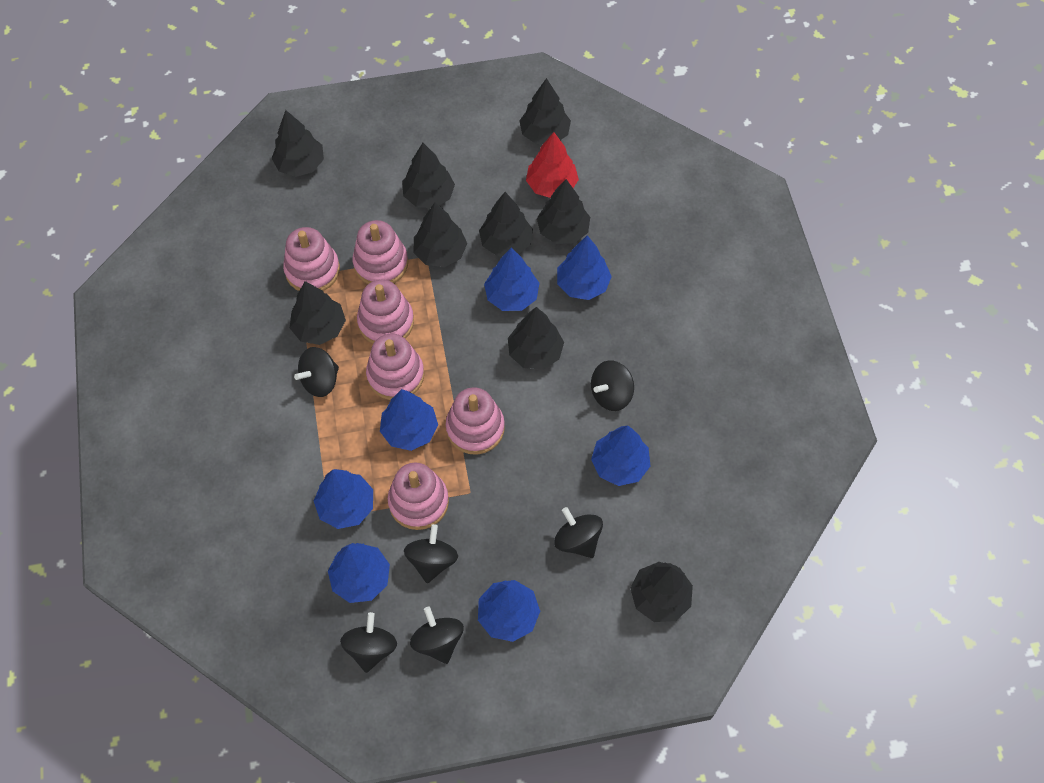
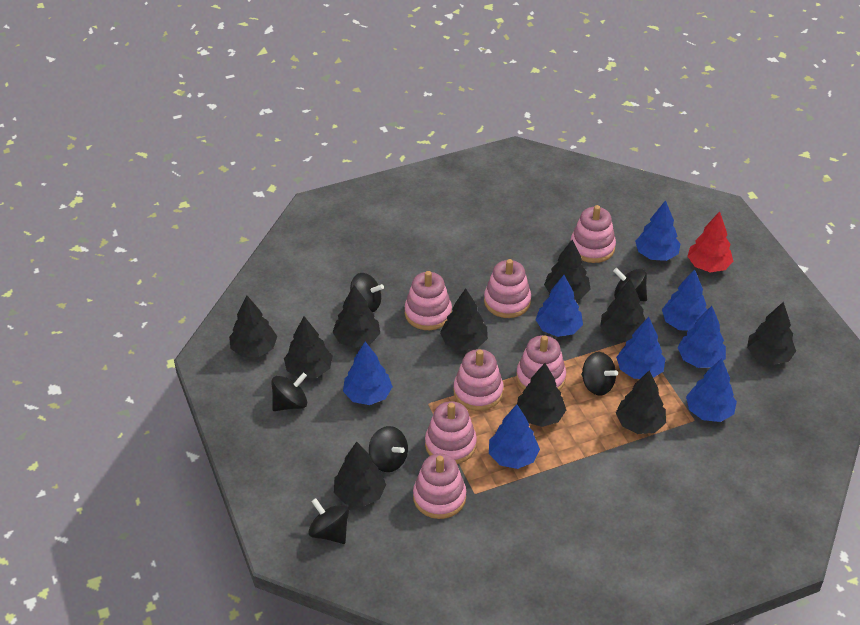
black tree: 9 -> 10
blue tree: 7 -> 8
pink stacking toy: 6 -> 7

